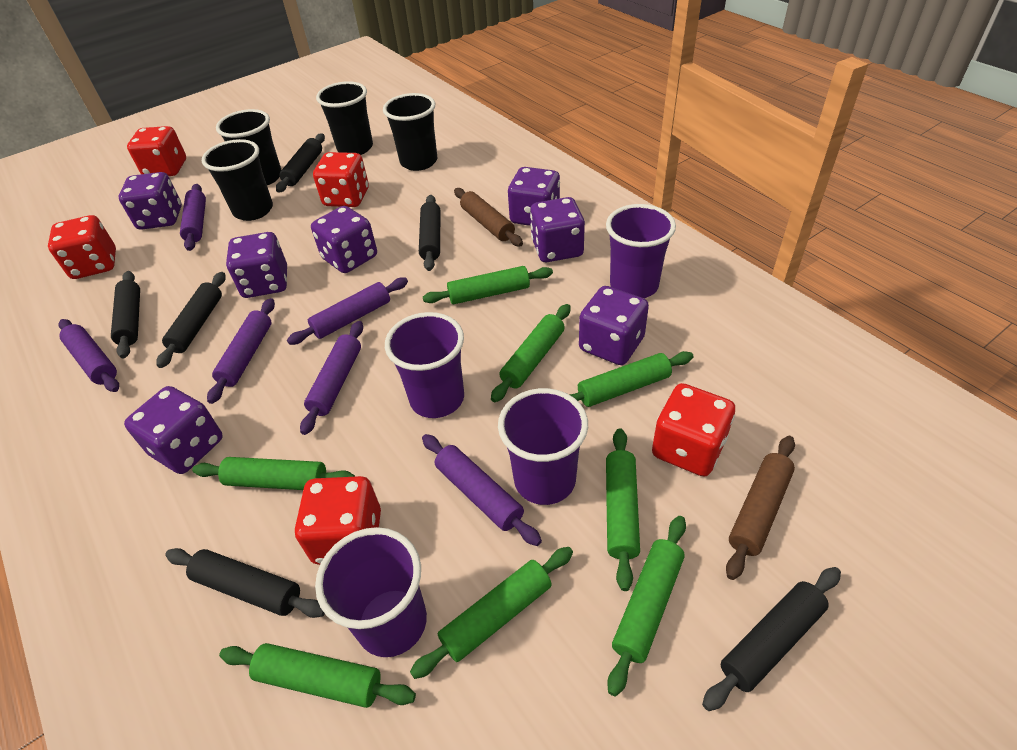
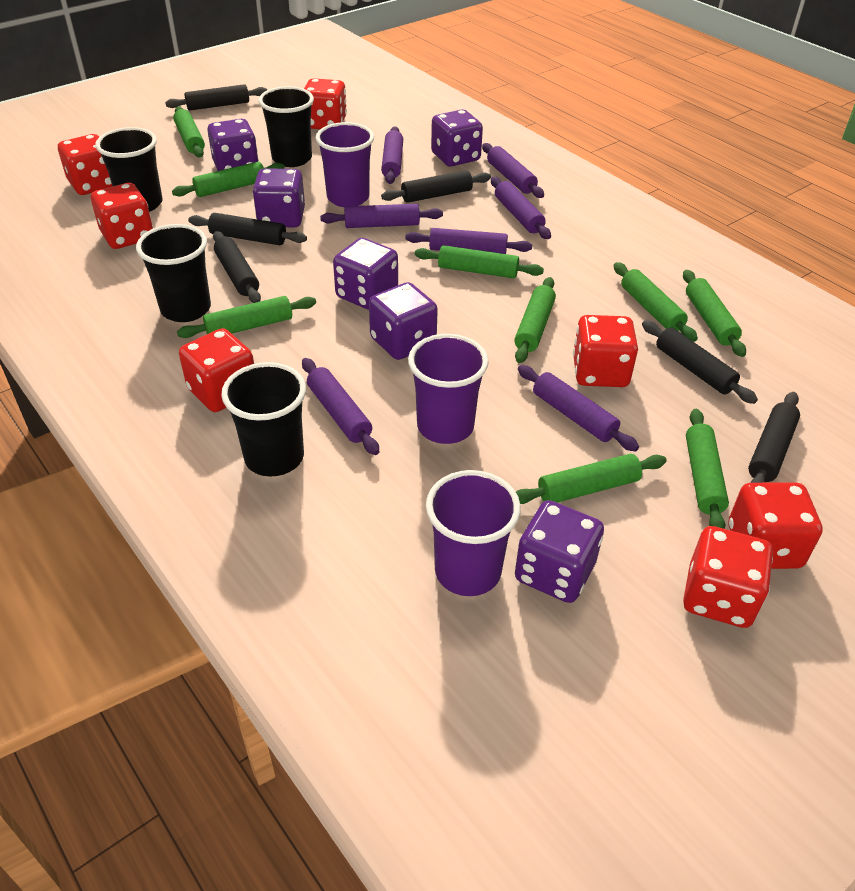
brown rolling pin: 2 -> 0
green rolling pin: 8 -> 9
purple cup: 4 -> 3
purple dice: 7 -> 6
purple rolling pin: 6 -> 7
red dice: 5 -> 7

